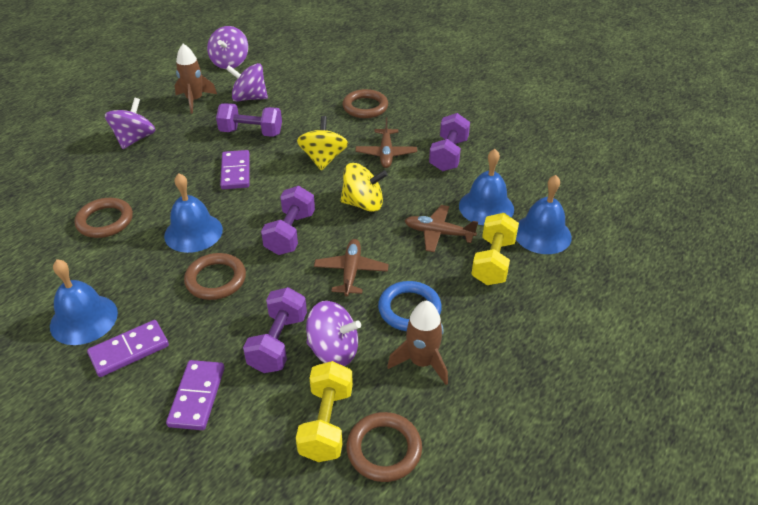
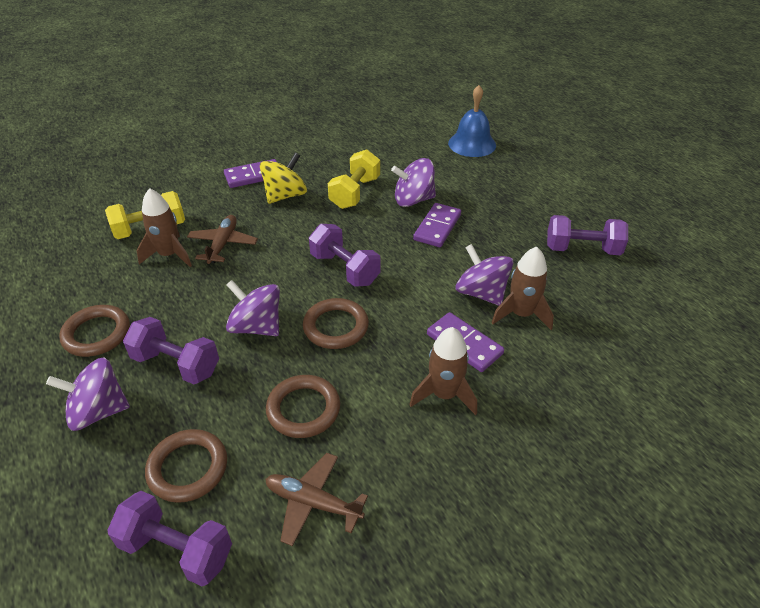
blue bell: 4 -> 1
blue ring: 1 -> 0
brown plane: 3 -> 2
brown rocket: 2 -> 3
yellow spinning top: 2 -> 1

